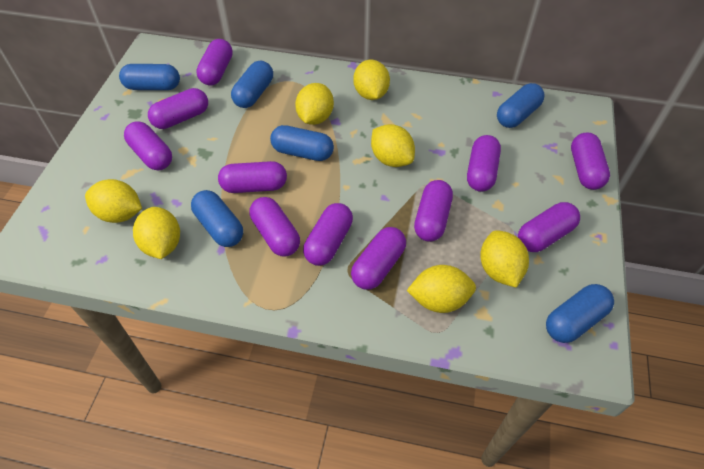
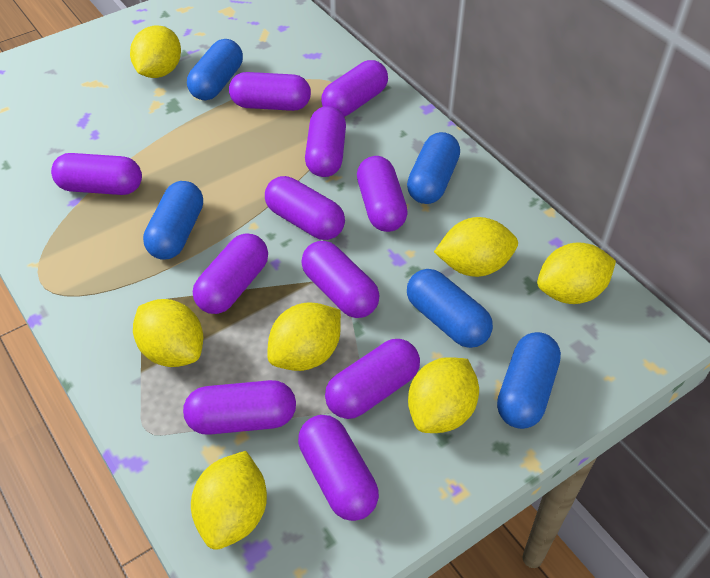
blue capsule: 6 -> 5

